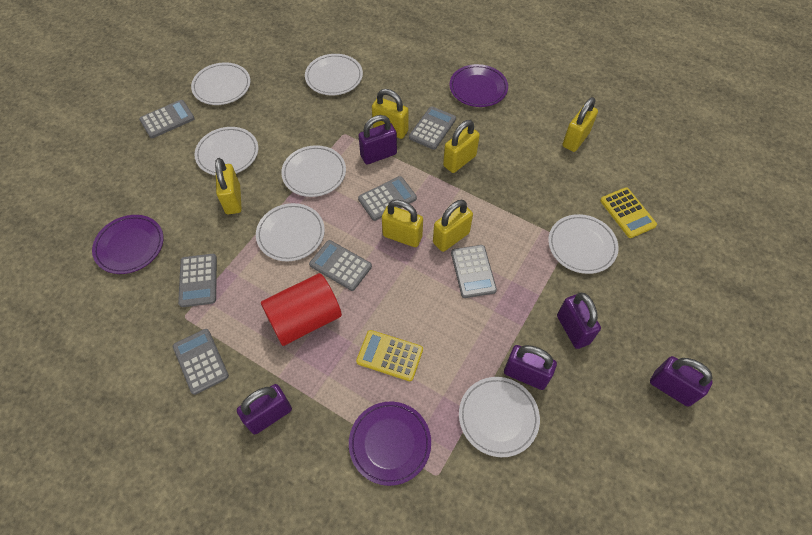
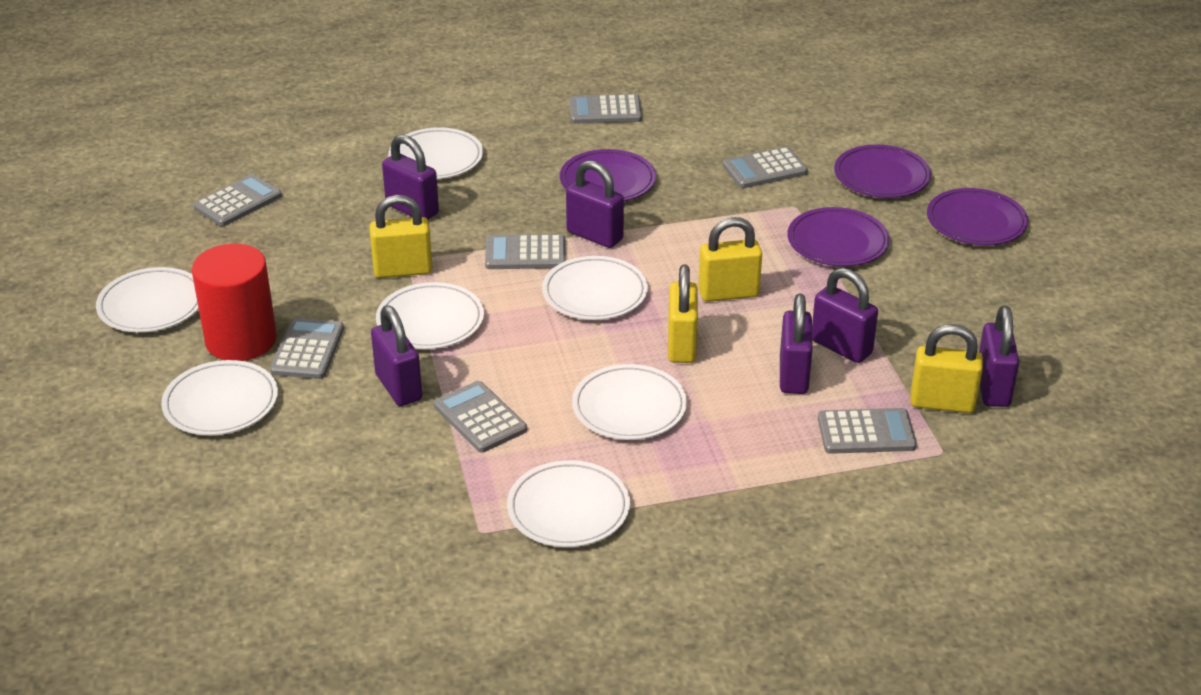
purple padlock: 5 -> 6
purple plate: 3 -> 4
yellow calculator: 2 -> 0
yellow padlock: 6 -> 4

